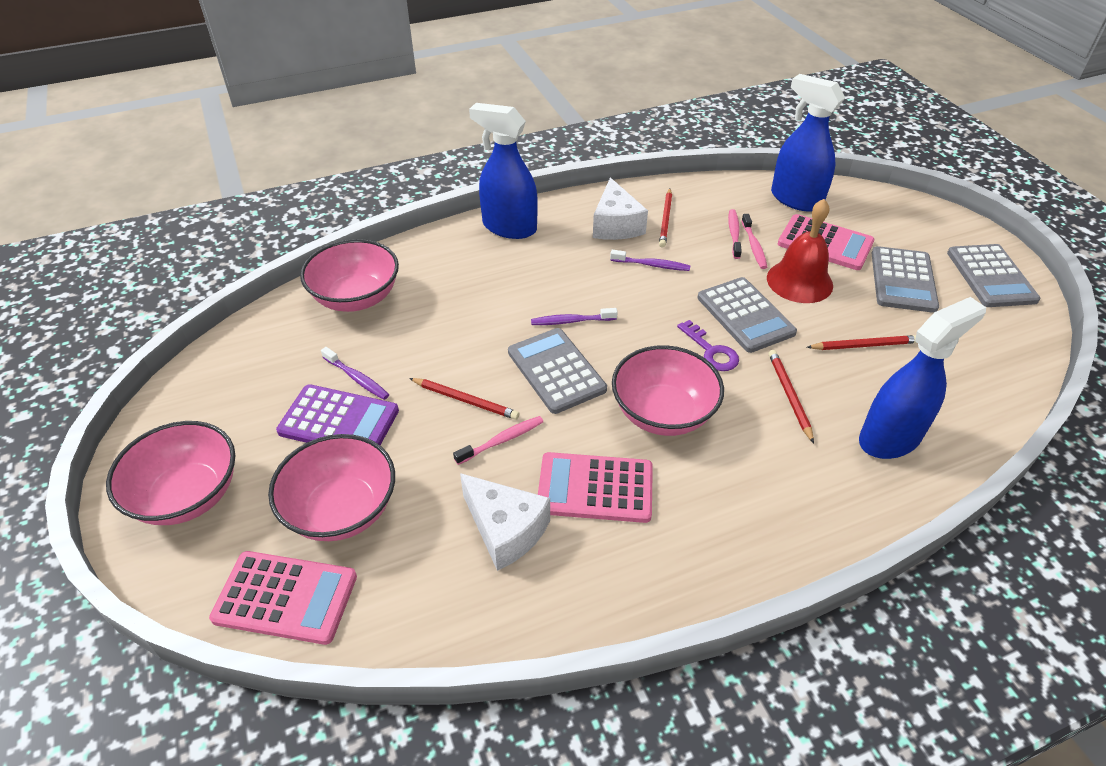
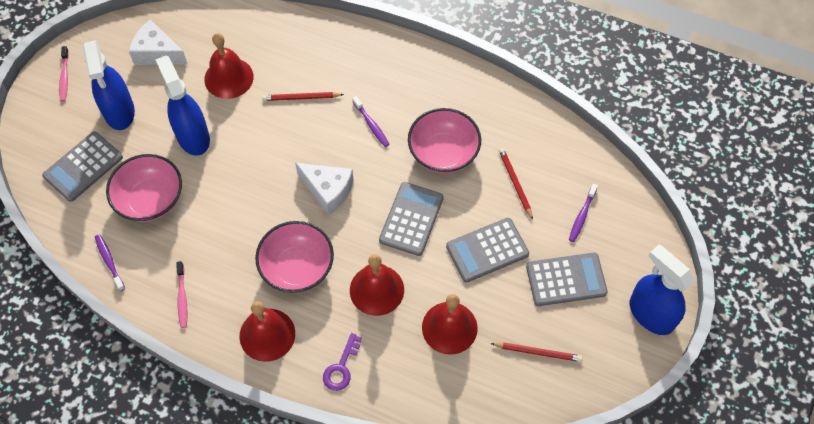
pink bowl: 4 -> 3
pink calculator: 3 -> 0
pink toothbrush: 3 -> 2
purple calculator: 1 -> 0
red bell: 1 -> 4
red pencil: 4 -> 3

